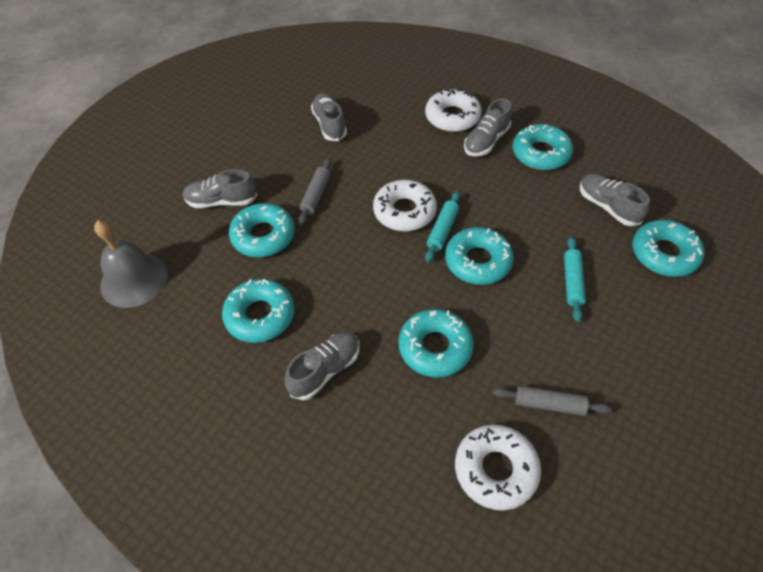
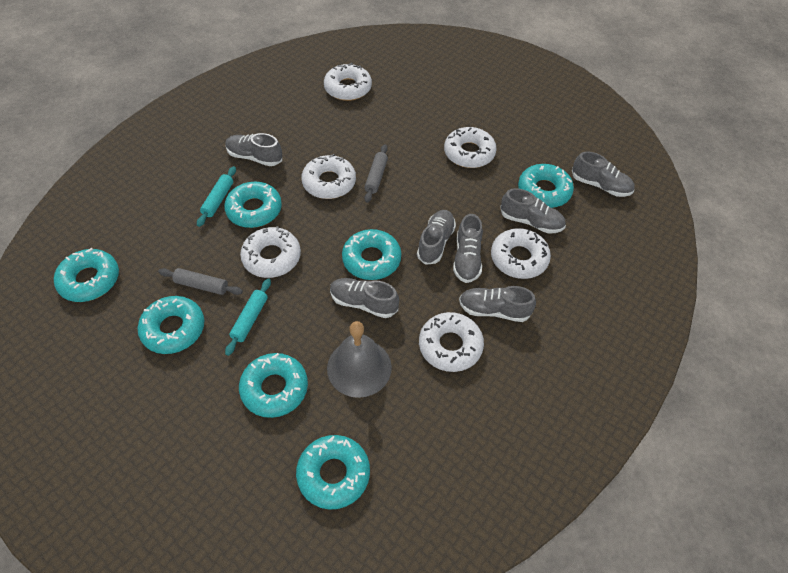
grey shoe: 5 -> 7
turquoise donut: 6 -> 7
white donut: 3 -> 6

